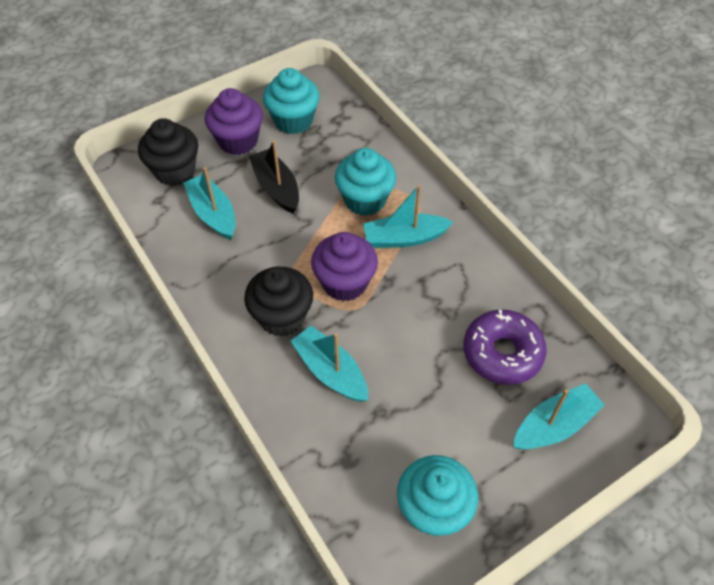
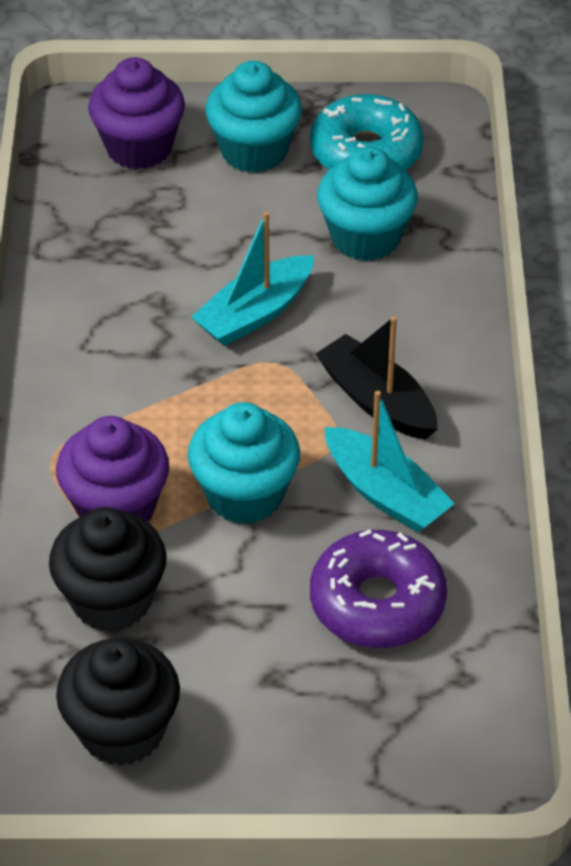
turquoise boat: 4 -> 2
turquoise donut: 0 -> 1

